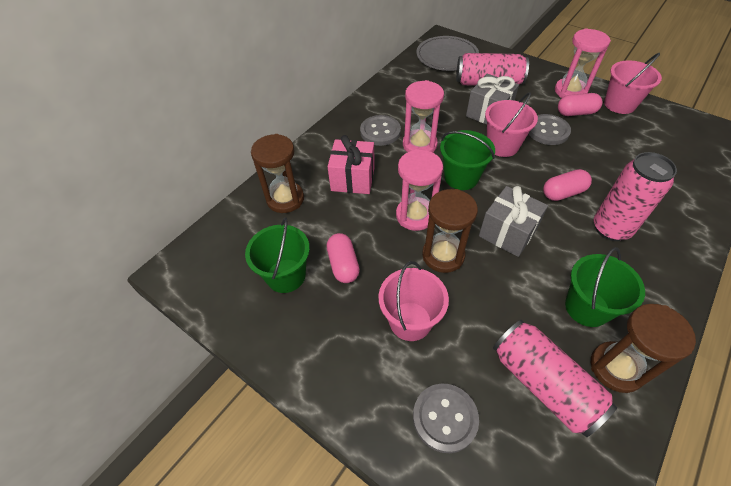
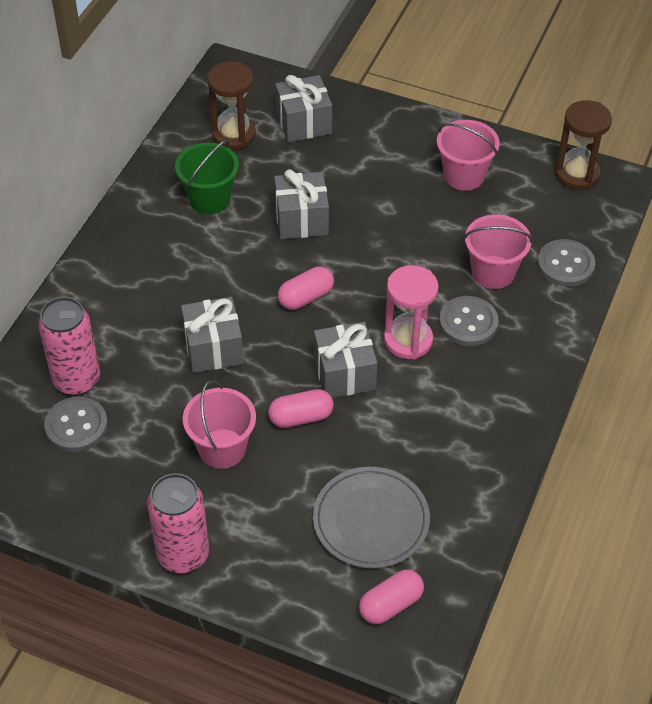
brown hourglass: 3 -> 2
green bucket: 3 -> 1
grey gift: 2 -> 4
pink can: 3 -> 2
pink gift: 1 -> 0
pink hourglass: 3 -> 1

